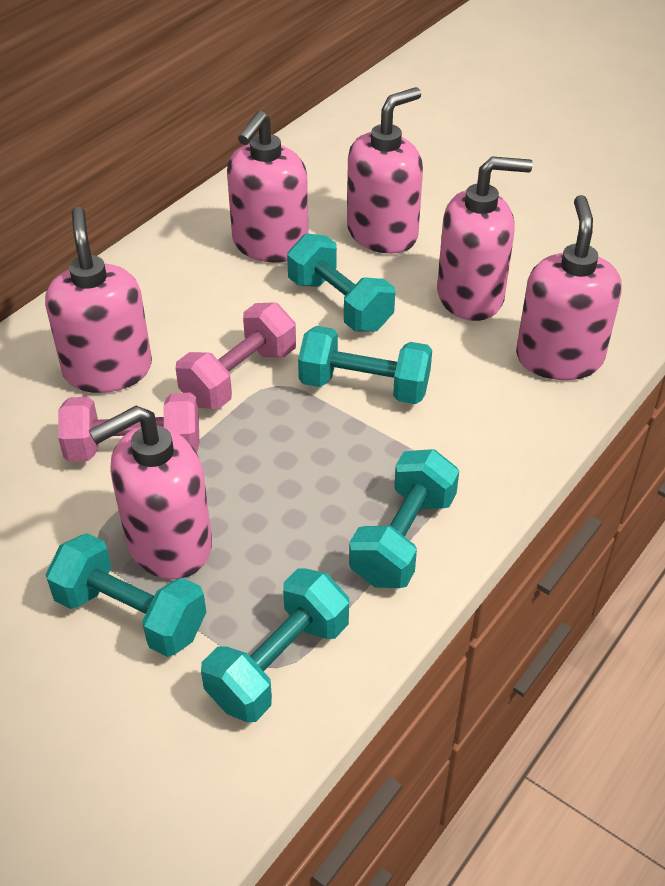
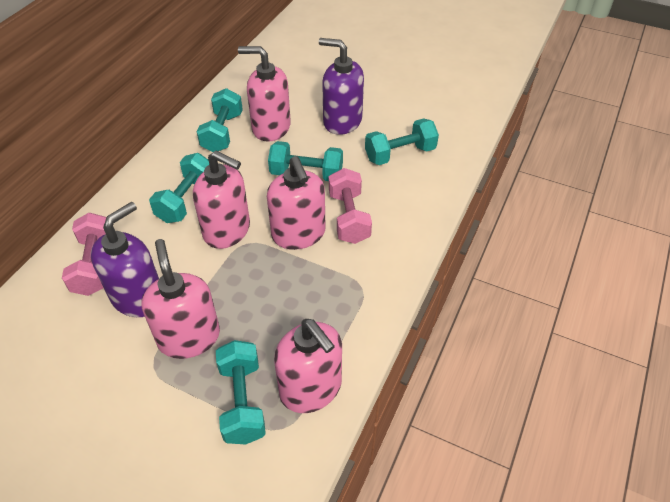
pink soap dispenser: 6 -> 5
purple soap dispenser: 0 -> 2

